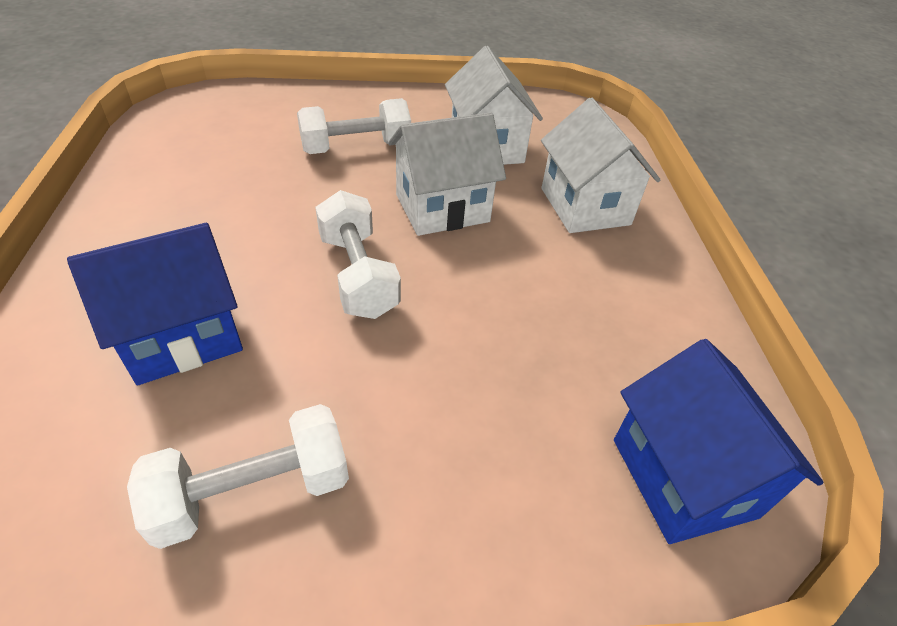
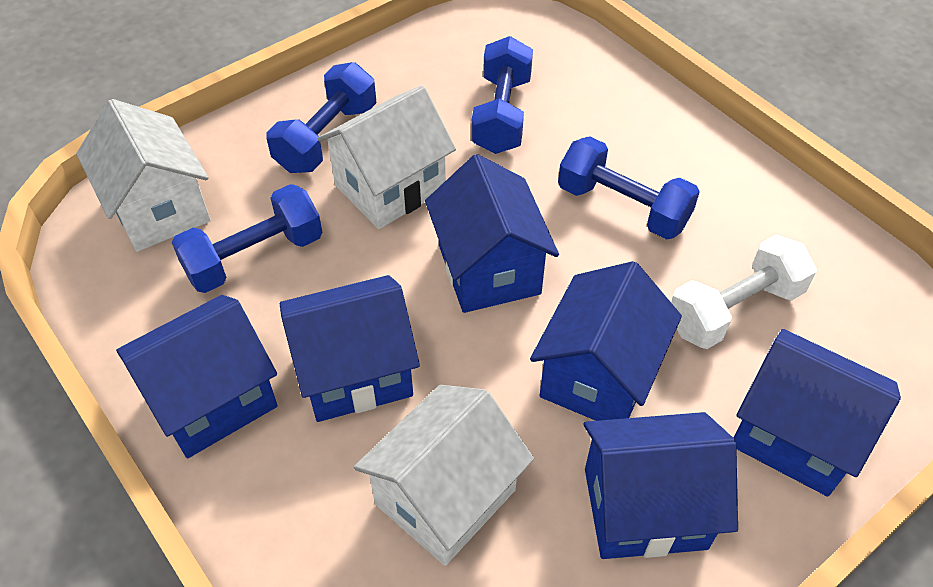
blue dumbbell: 0 -> 4
blue house: 2 -> 6
white dumbbell: 3 -> 1

